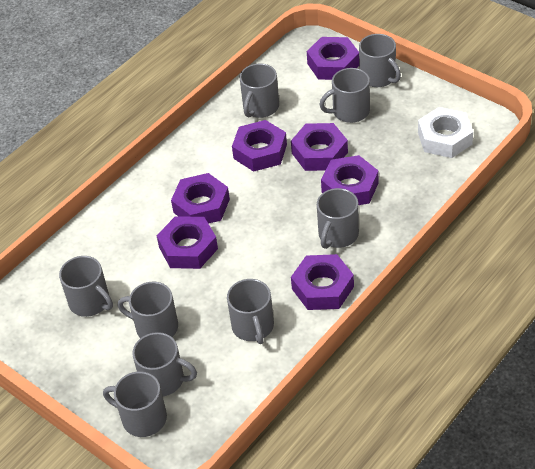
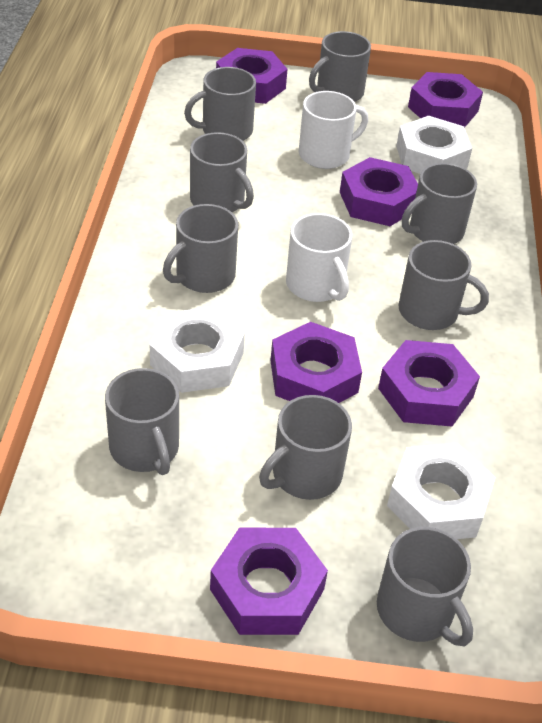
purple nut: 7 -> 6
white mug: 0 -> 2
white nut: 1 -> 3

